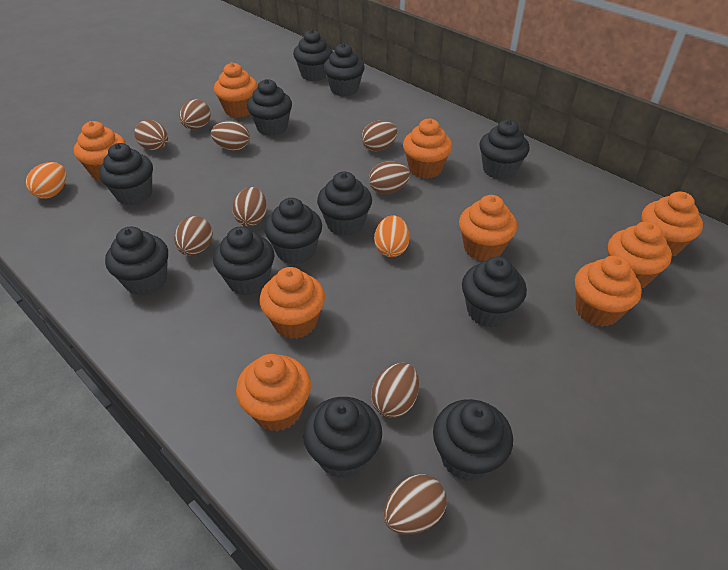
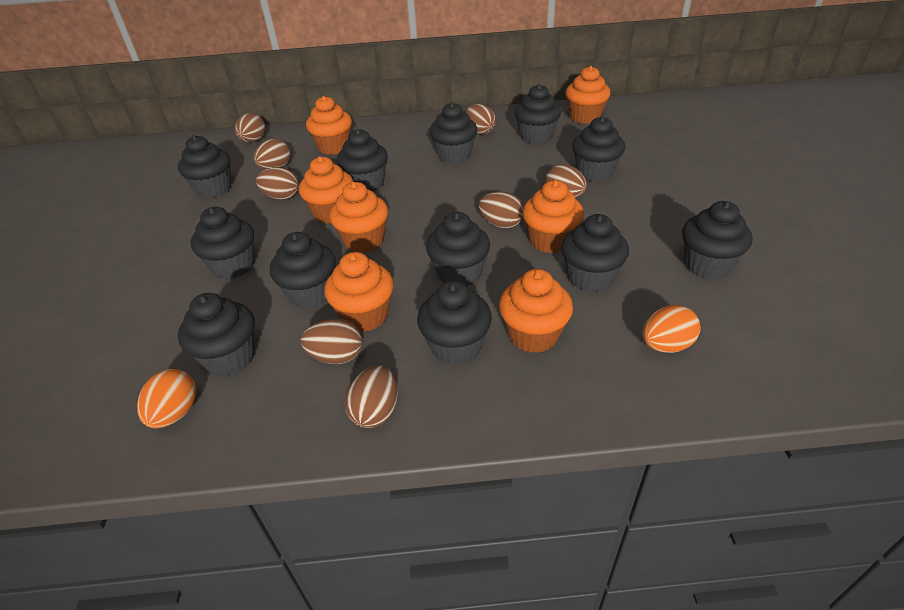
brown egg: 9 -> 8
orange cupcake: 9 -> 7

